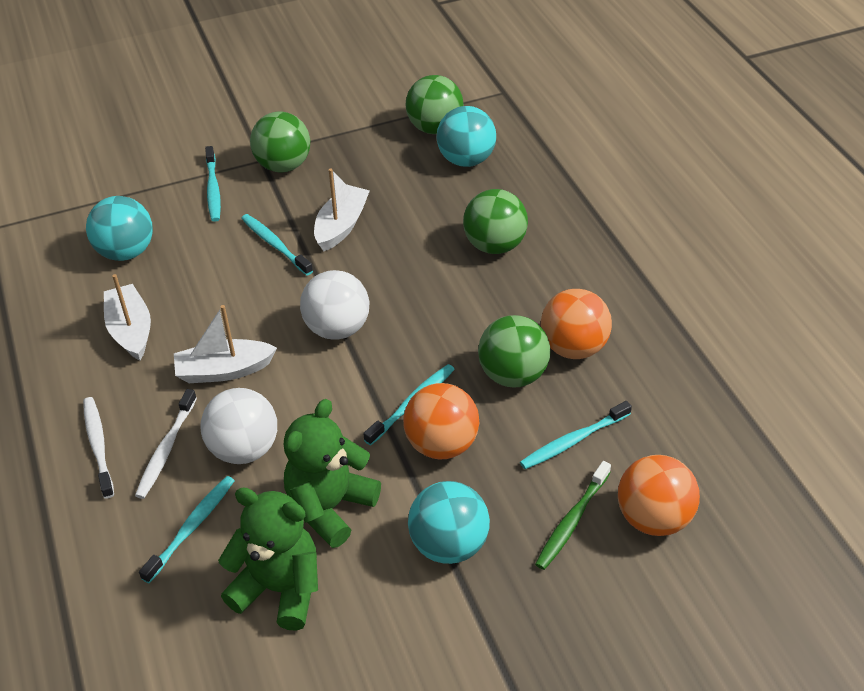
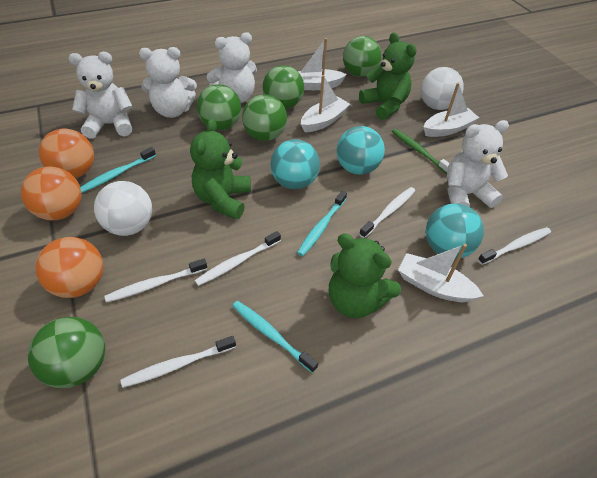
green ball: 4 -> 5
green teddy bear: 2 -> 3
turquoise toothbrush: 5 -> 3
white boat: 3 -> 4
white teddy bear: 0 -> 4
white toothbrush: 2 -> 5

